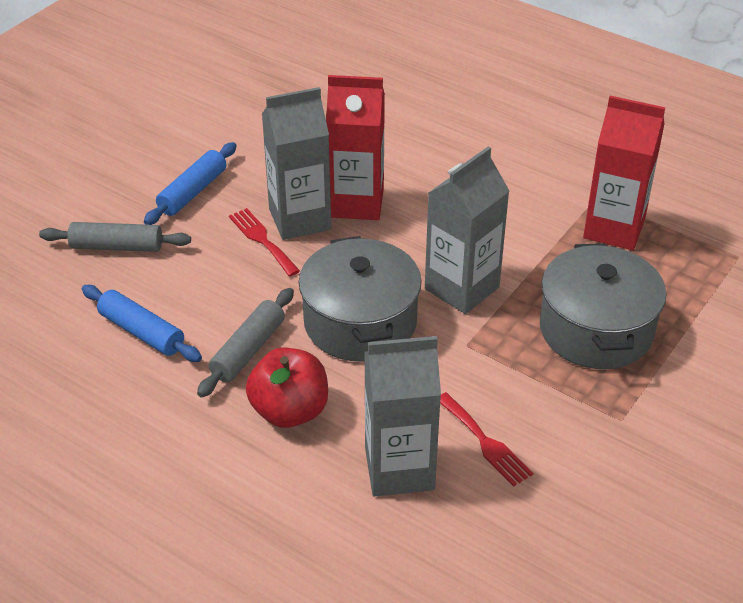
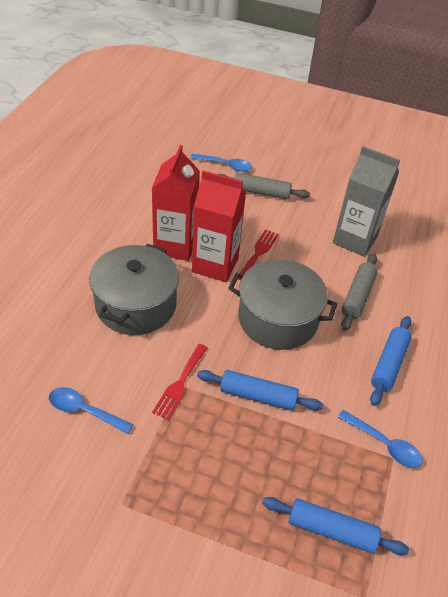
blue rolling pin: 2 -> 3
blue spoon: 0 -> 3
grey carton: 3 -> 1
red apple: 1 -> 0

